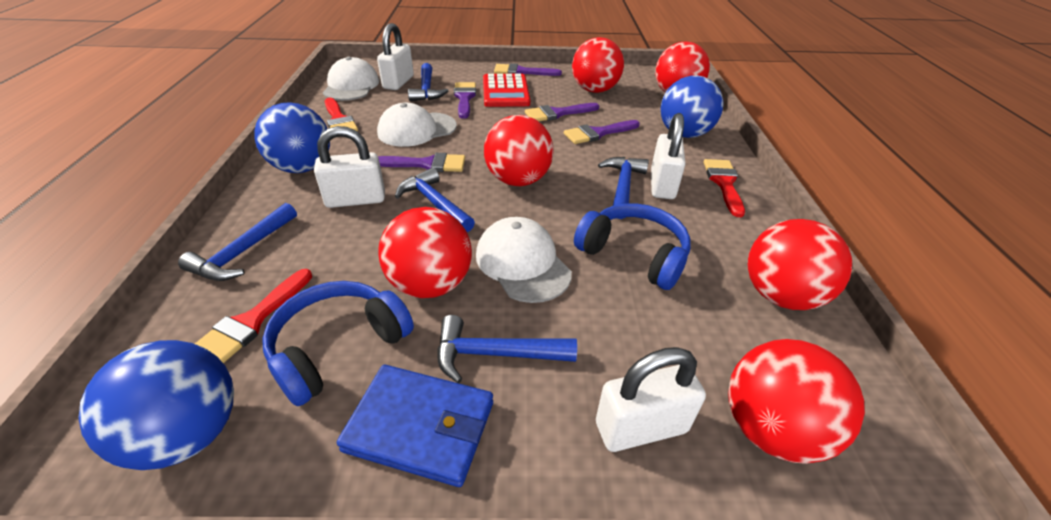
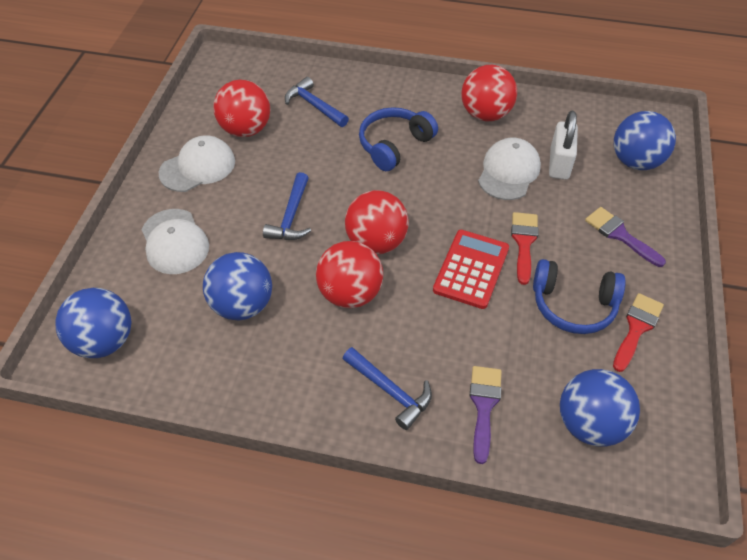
blue ball: 3 -> 4
blue hammer: 5 -> 3
blue wallet: 1 -> 0
purple brush: 5 -> 2
red ball: 6 -> 4
red brush: 3 -> 2
white padlock: 4 -> 1

